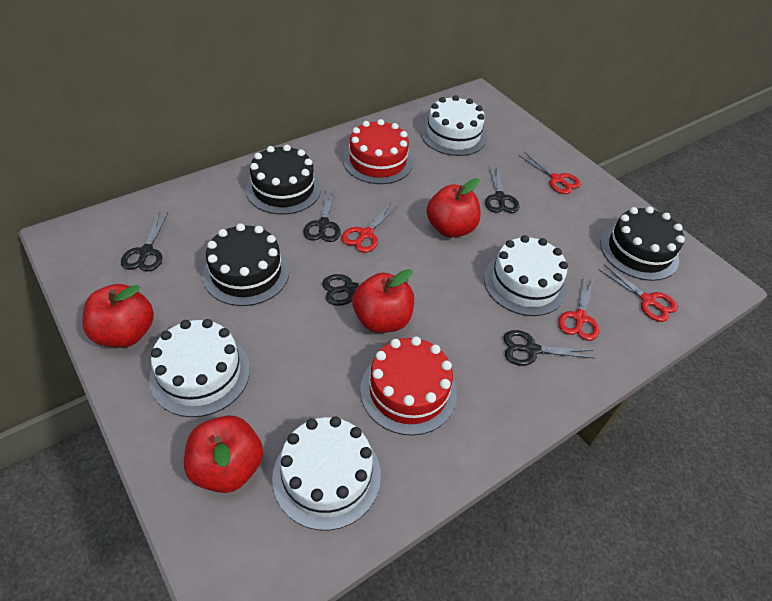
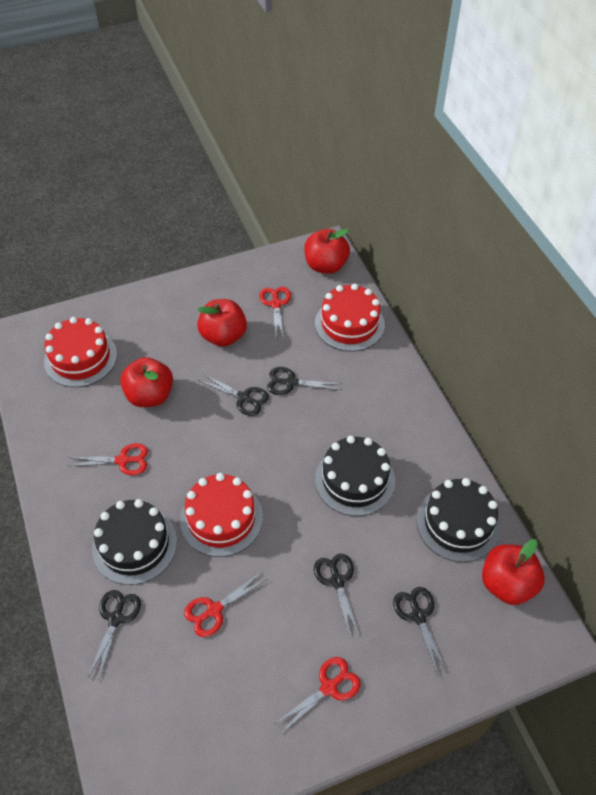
red cake: 2 -> 3
white cake: 4 -> 0

